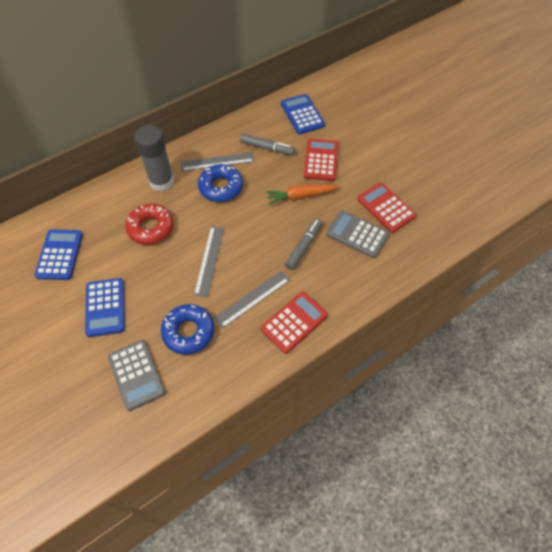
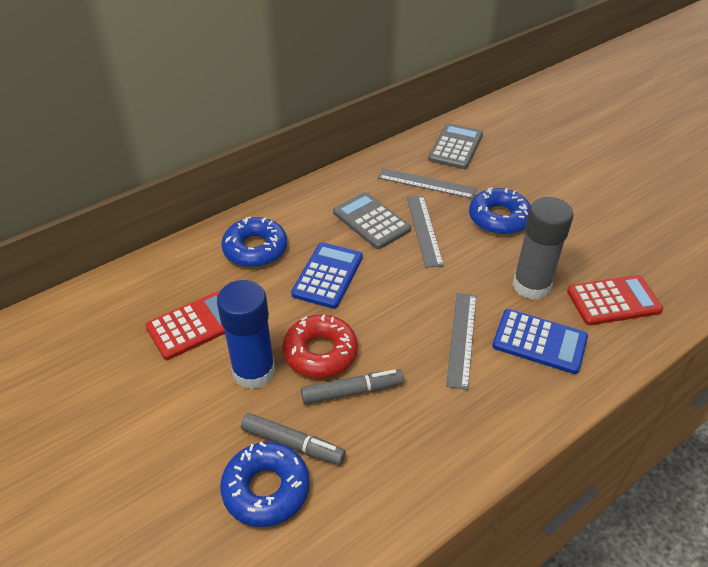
blue calculator: 3 -> 2
blue donut: 2 -> 3
blue glue stick: 0 -> 1
orange carrot: 1 -> 0
red calculator: 3 -> 2

